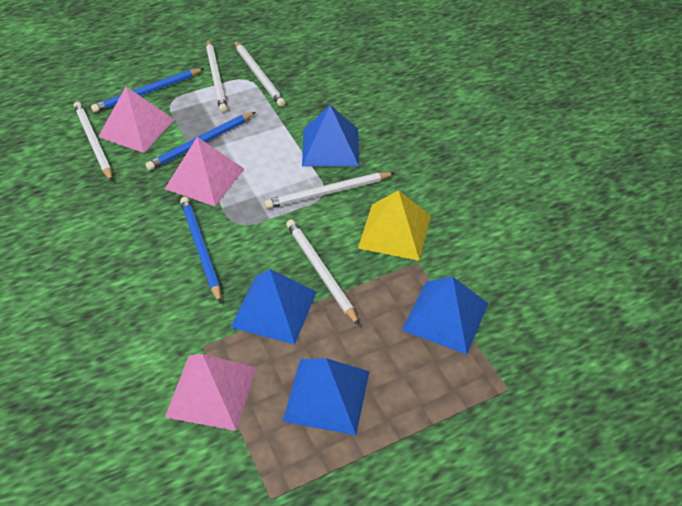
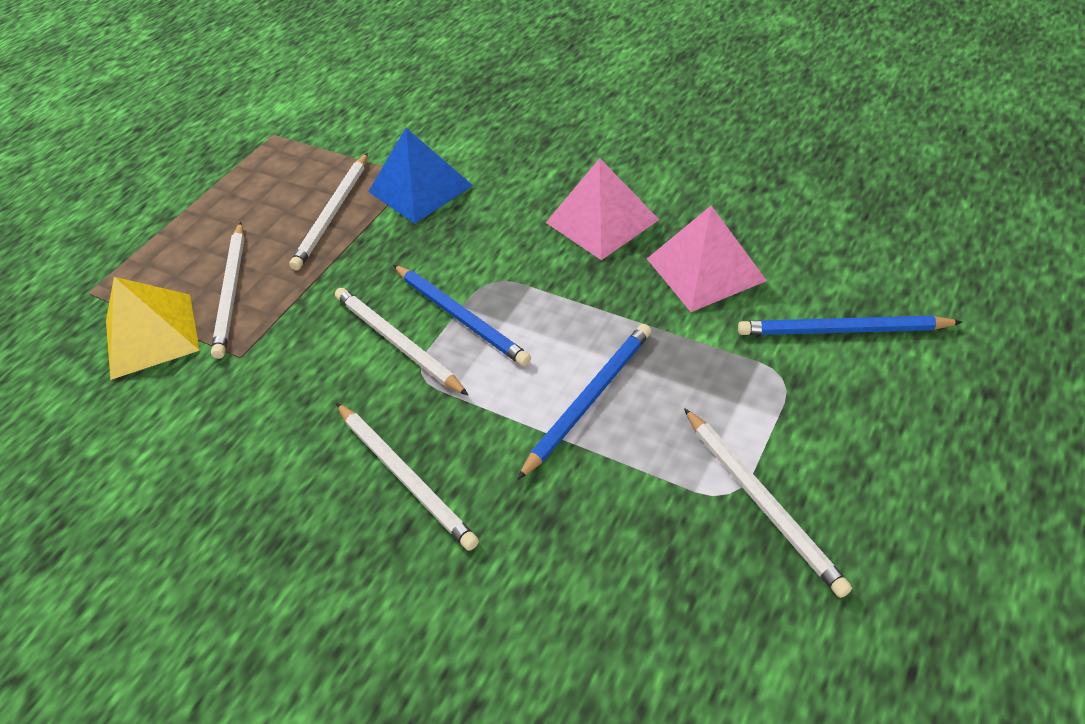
blue pyramid: 4 -> 1
pink pyramid: 3 -> 2

